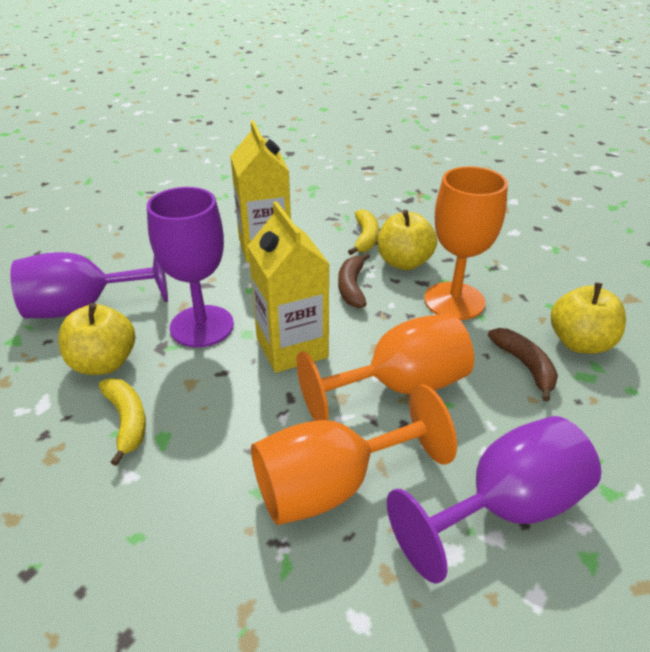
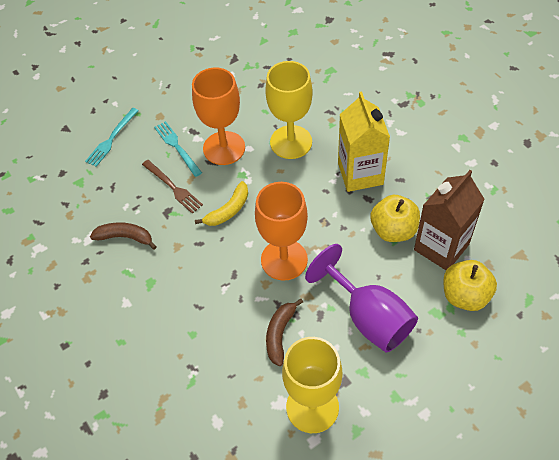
brown carton: 0 -> 1
brown fork: 0 -> 1
orange goblet: 3 -> 2
purple goblet: 3 -> 1
turquoise fork: 0 -> 2
yellow apple: 3 -> 2
yellow banana: 2 -> 1
yellow carton: 2 -> 1
yellow goblet: 0 -> 2

